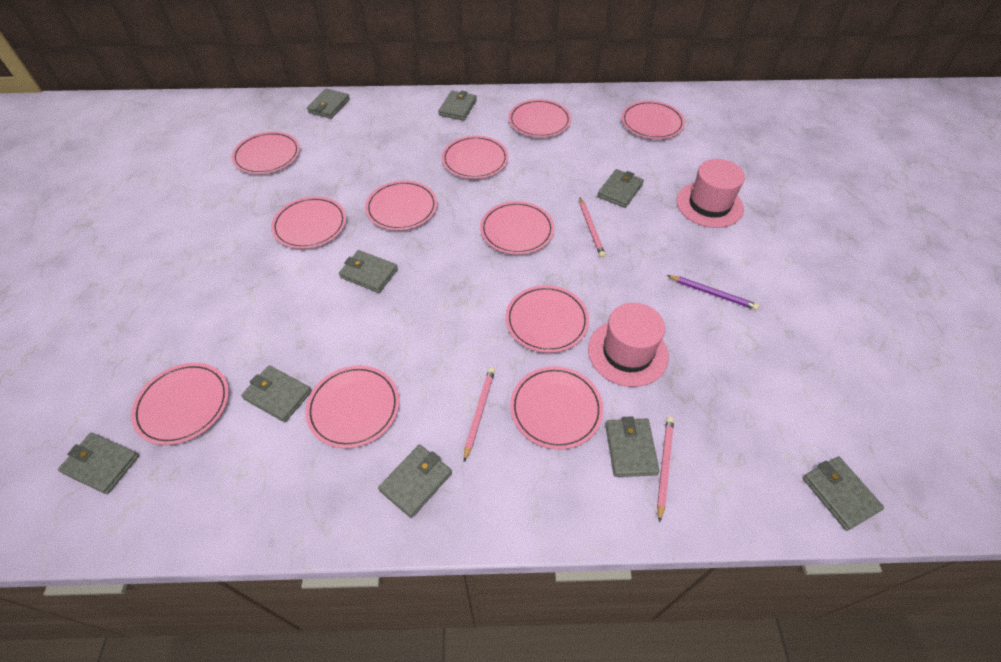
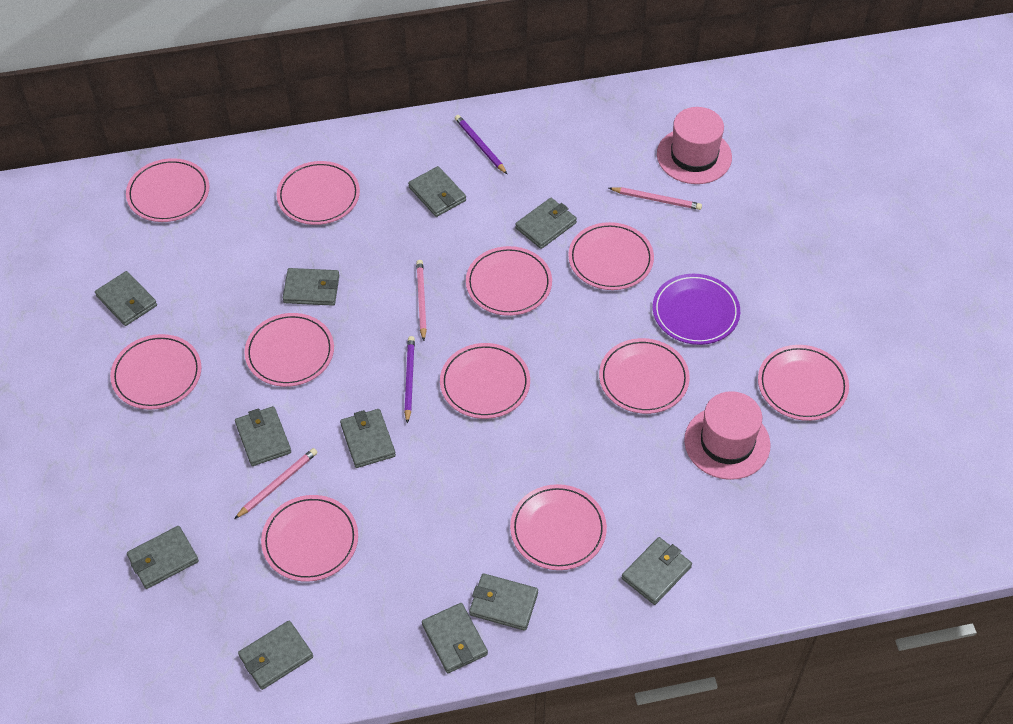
grey wallet: 9 -> 11
purple pencil: 1 -> 2
purple plate: 0 -> 1

